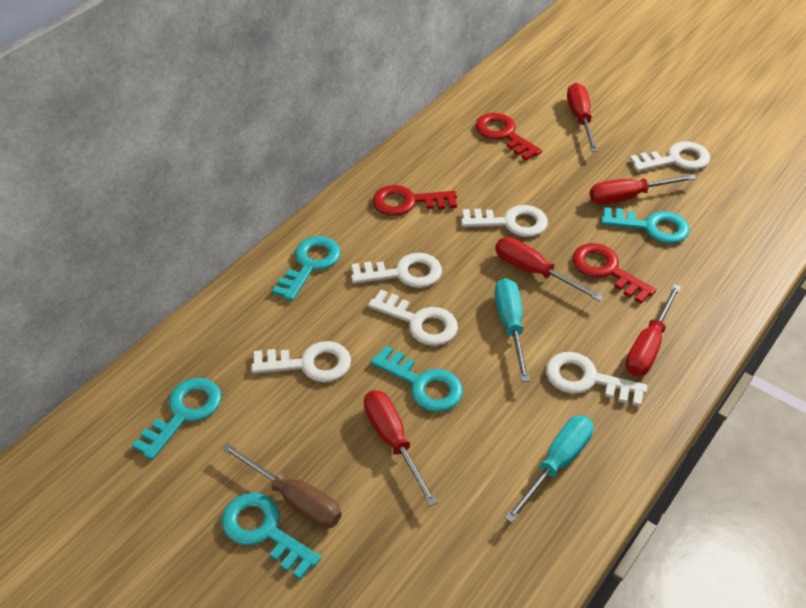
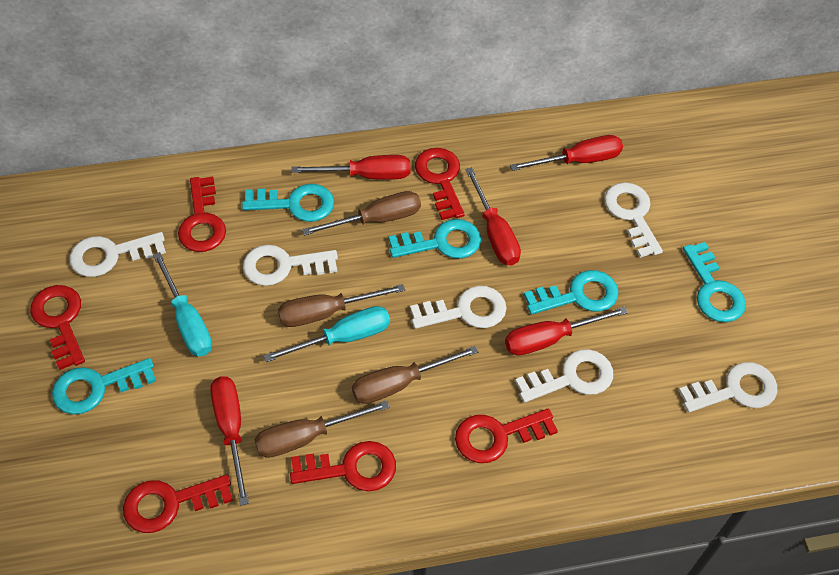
brown screwdriver: 1 -> 4
red key: 3 -> 6

